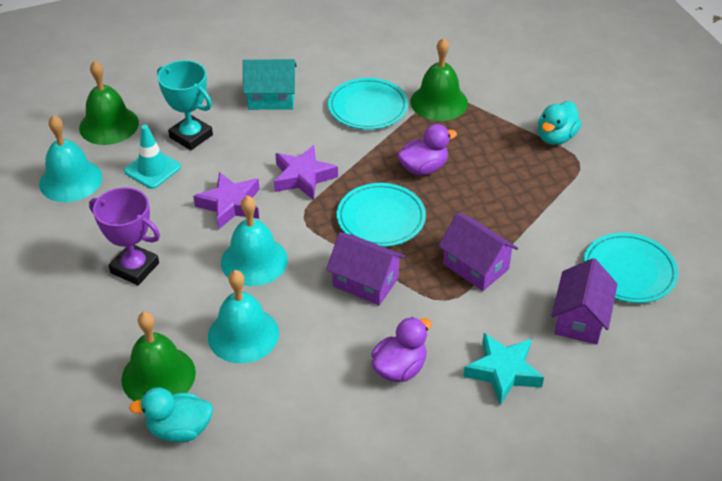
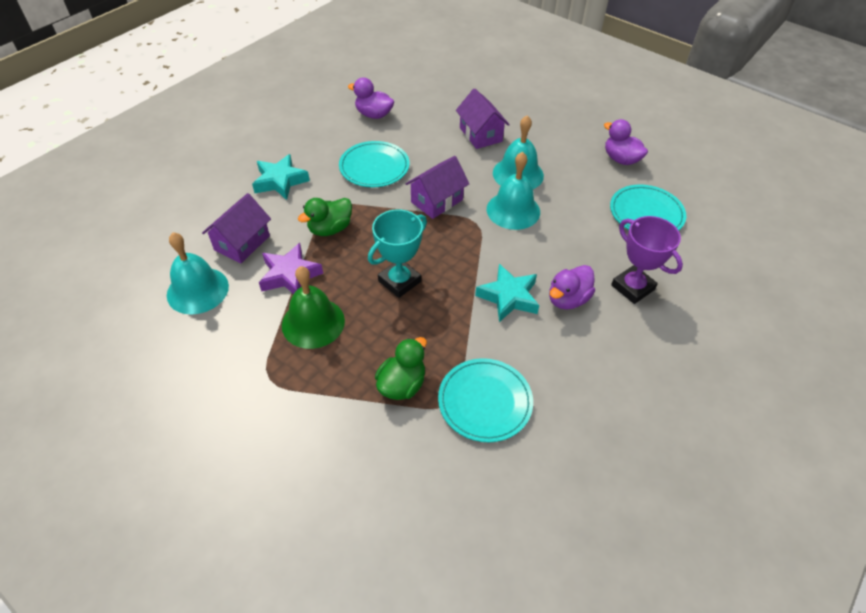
green bell: 3 -> 1
green duck: 0 -> 2
purple duck: 2 -> 3
purple star: 2 -> 1
turquoise duck: 2 -> 0
turquoise house: 1 -> 0
turquoise star: 1 -> 2
turquoise traffic cone: 1 -> 0

